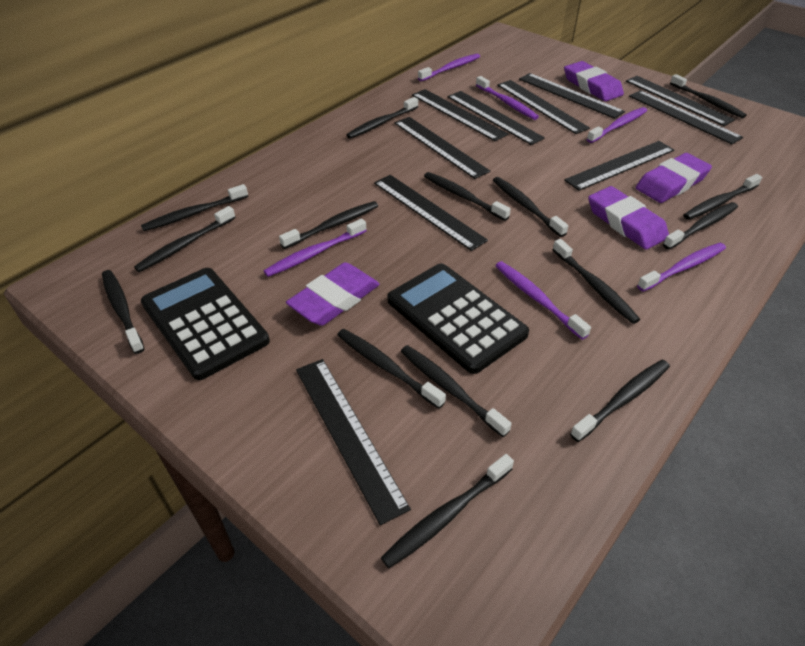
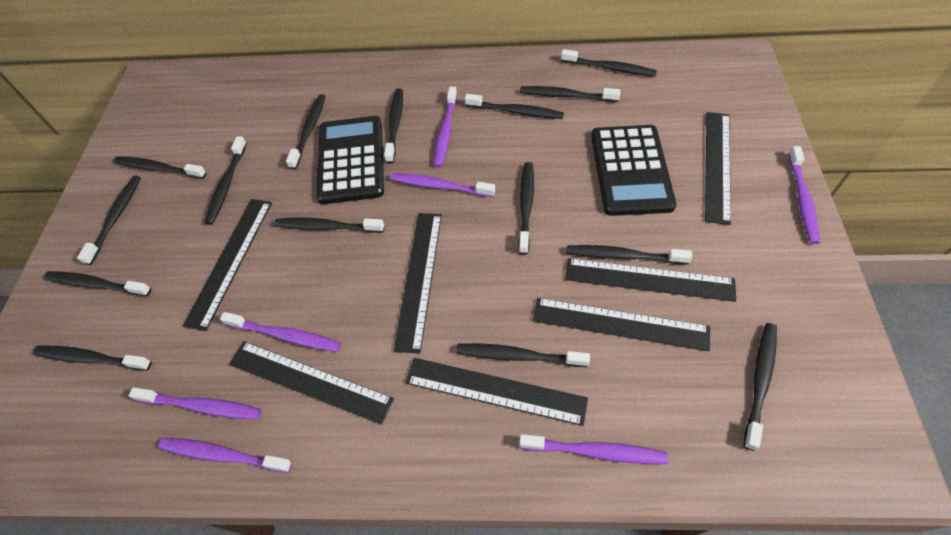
black ruler: 10 -> 7
purple eraser: 4 -> 0
purple toothbrush: 6 -> 7

